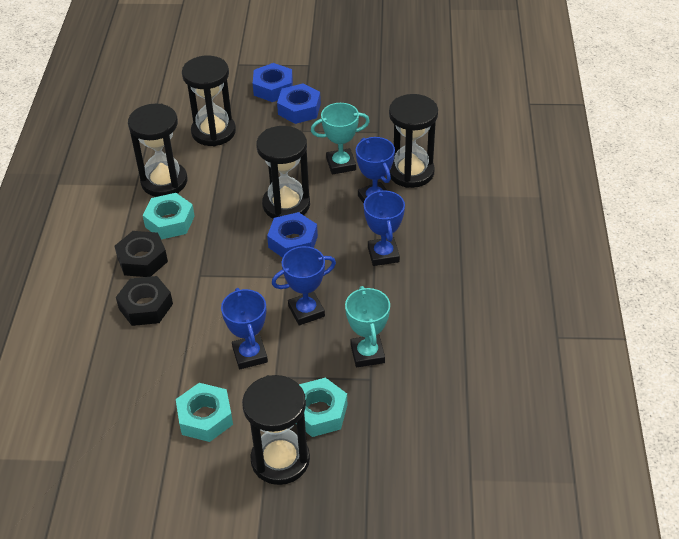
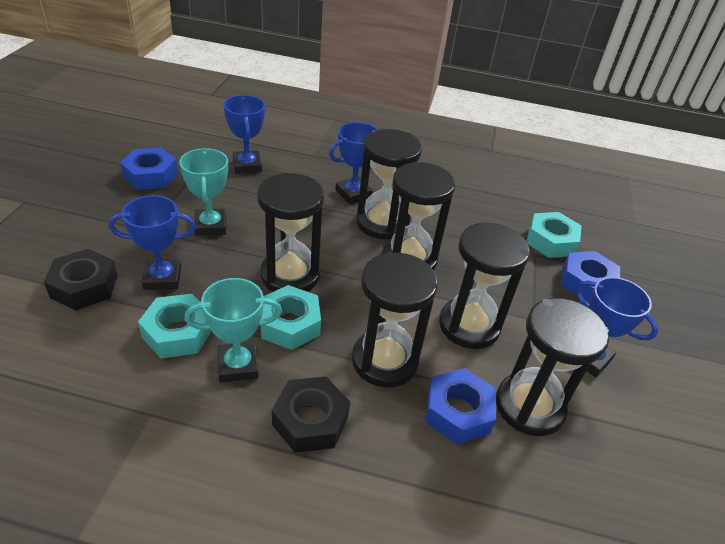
black hourglass: 5 -> 6

